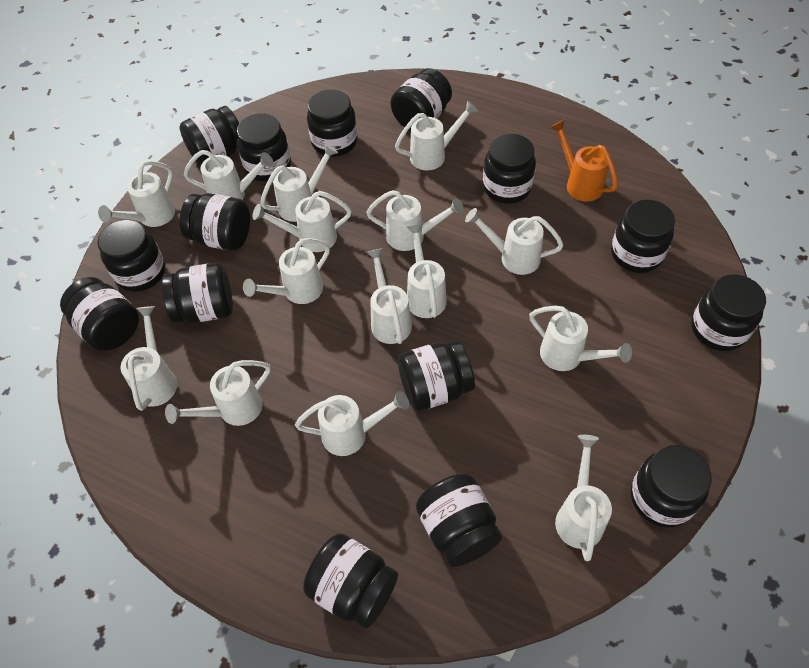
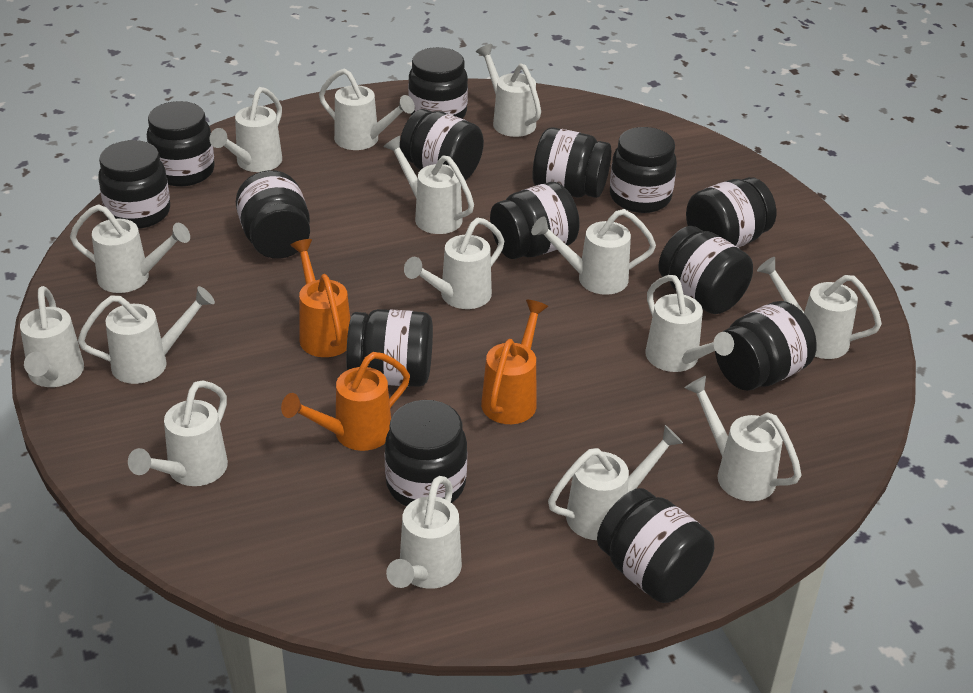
black jar: 15 -> 14
orange watering can: 1 -> 3

